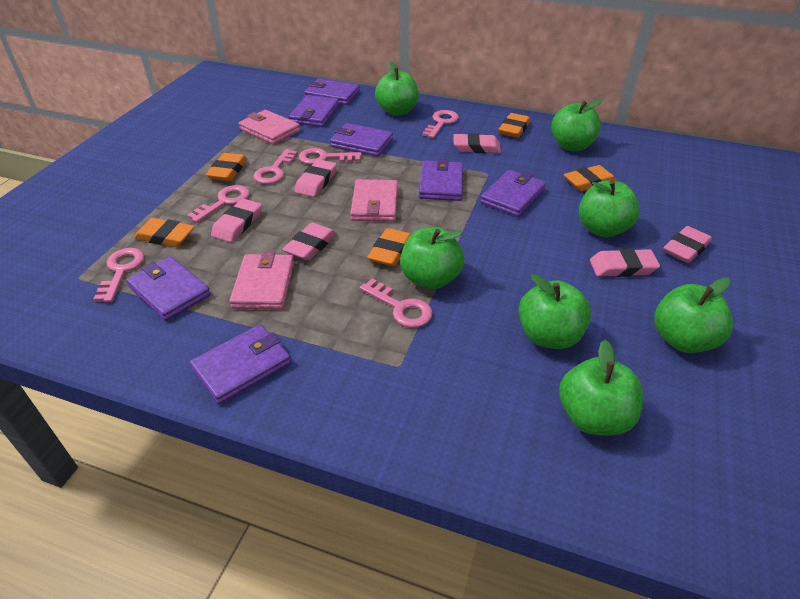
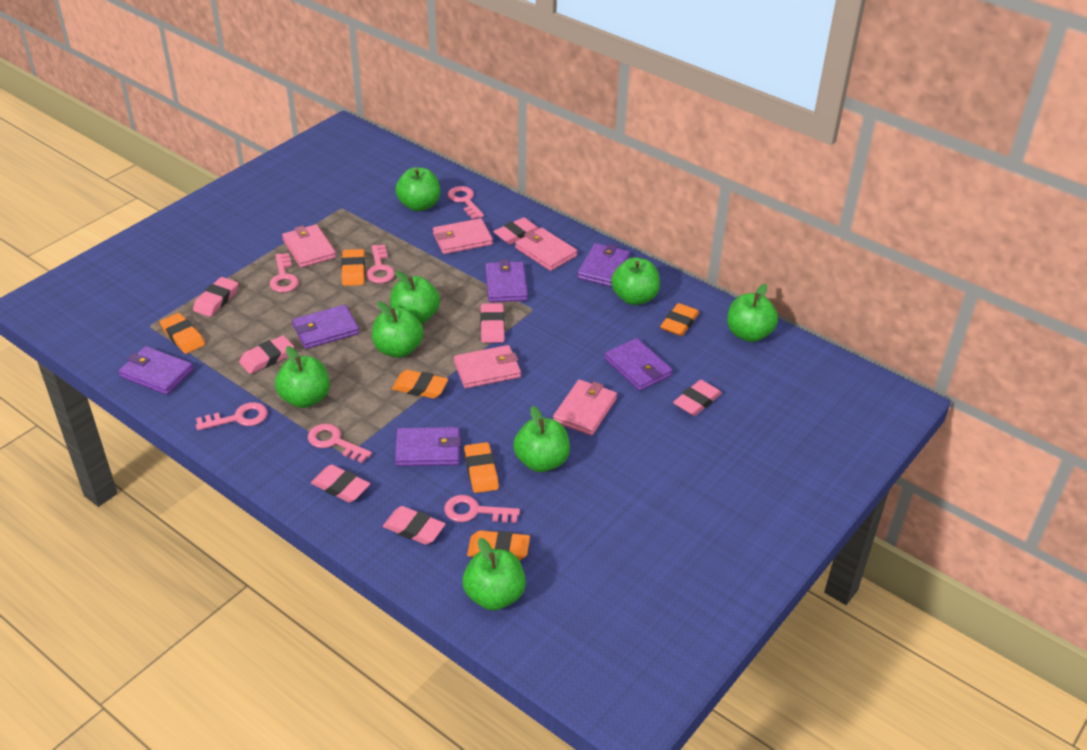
green apple: 7 -> 8
orange eraser: 5 -> 6
pink eraser: 6 -> 7
pink wallet: 3 -> 5
purple wallet: 7 -> 6

